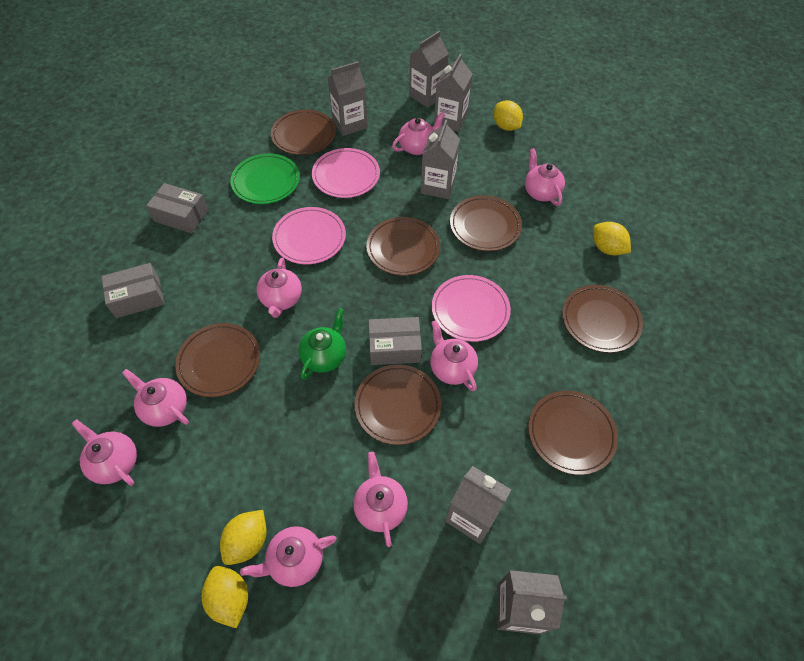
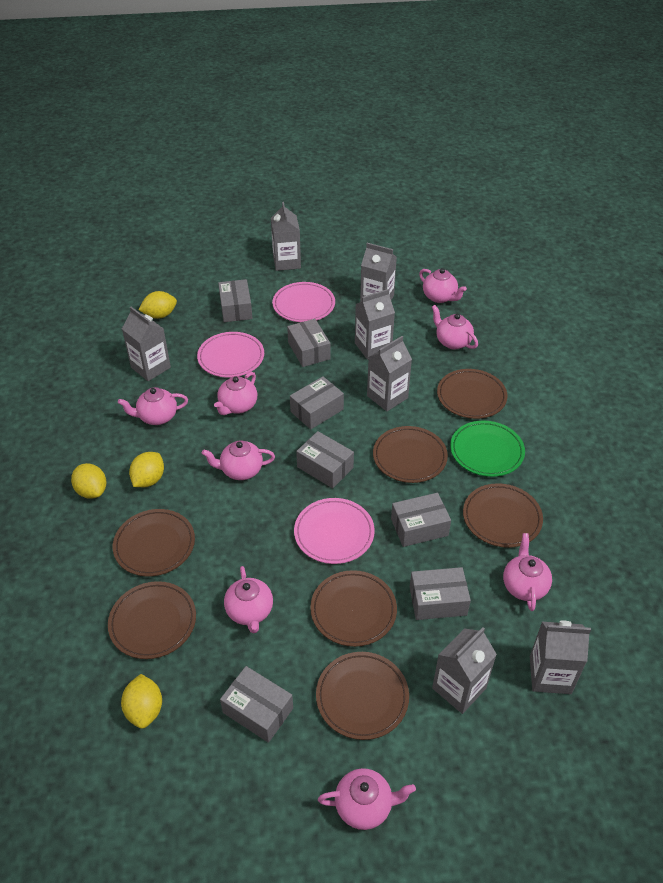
green teapot: 1 -> 0
grey box: 3 -> 7
grey carton: 6 -> 7

